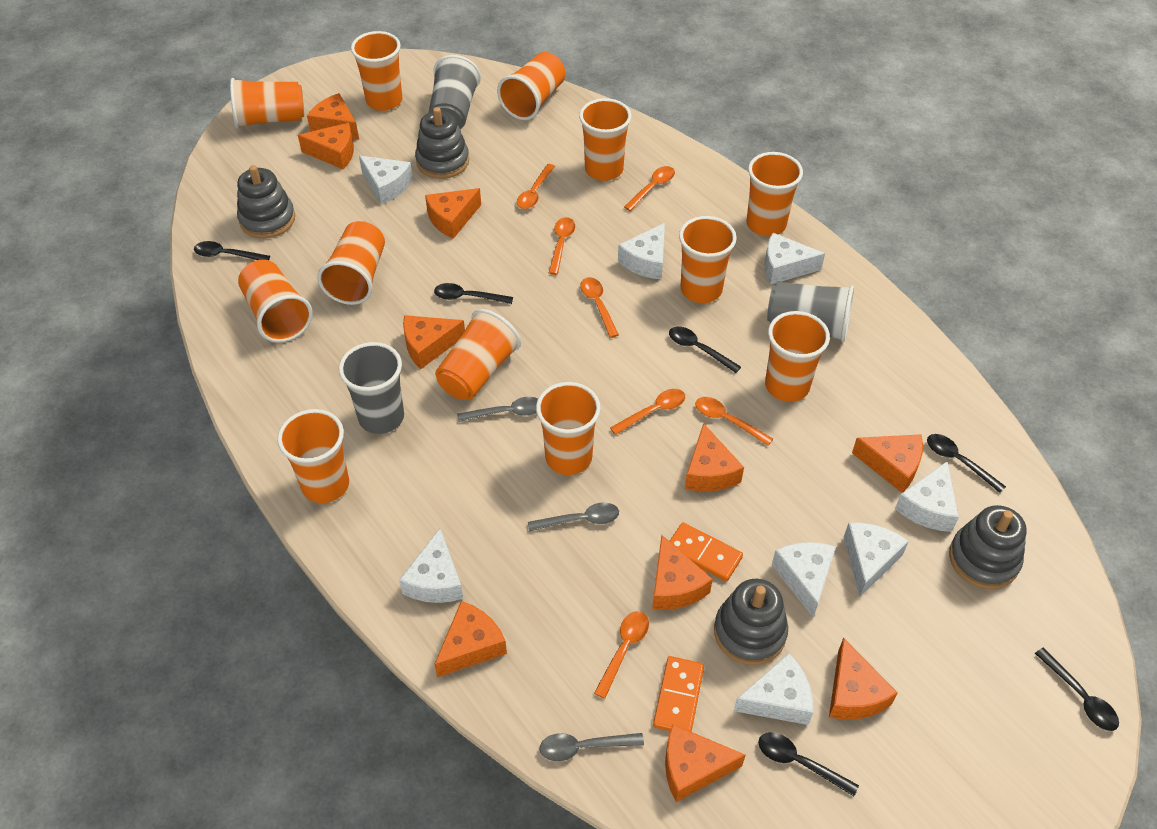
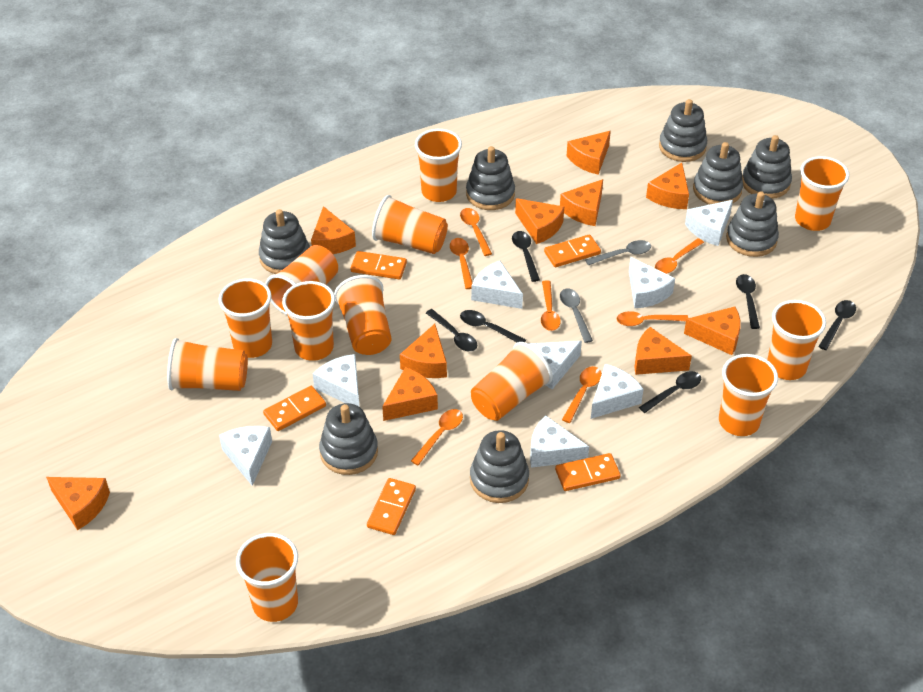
grey cup: 3 -> 0
grey spoon: 3 -> 2
grey stacking toy: 4 -> 8
orange domino: 2 -> 5

